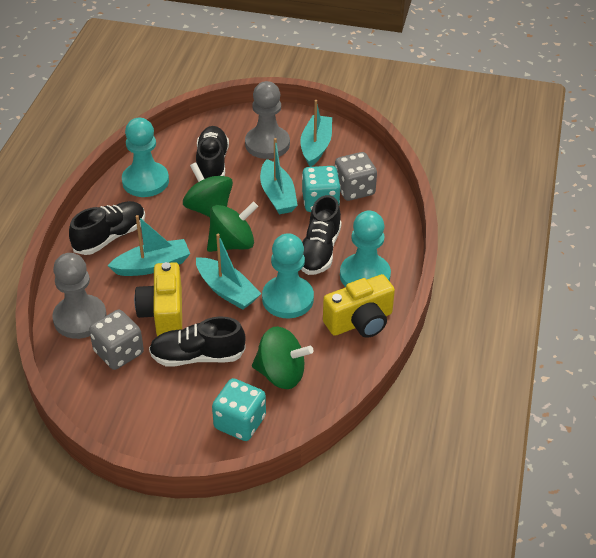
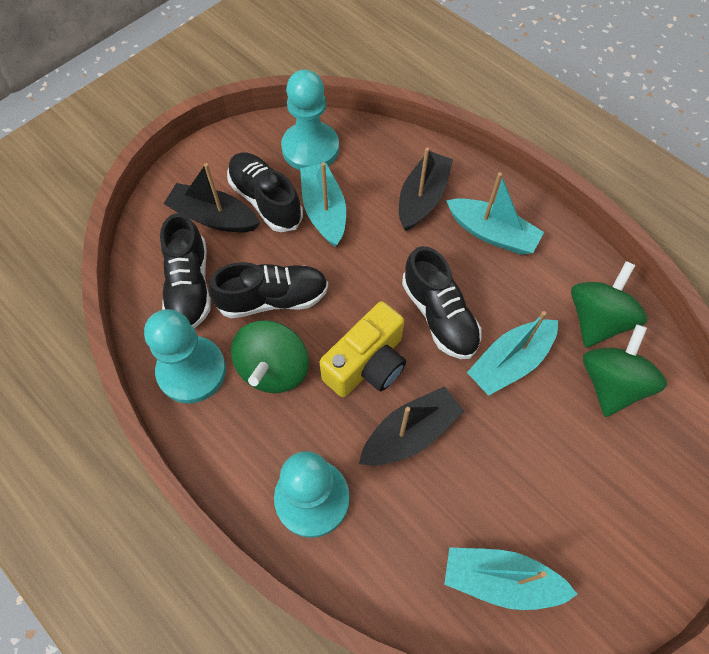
black boat: 0 -> 3
grey dice: 2 -> 0
grey pawn: 2 -> 0
turquoise dice: 2 -> 0
yellow camera: 2 -> 1

